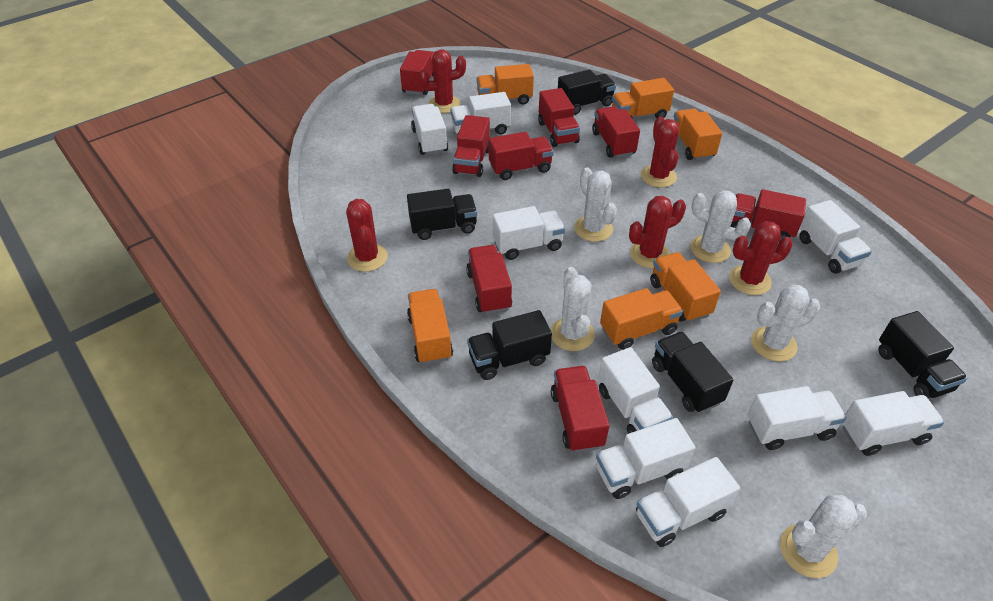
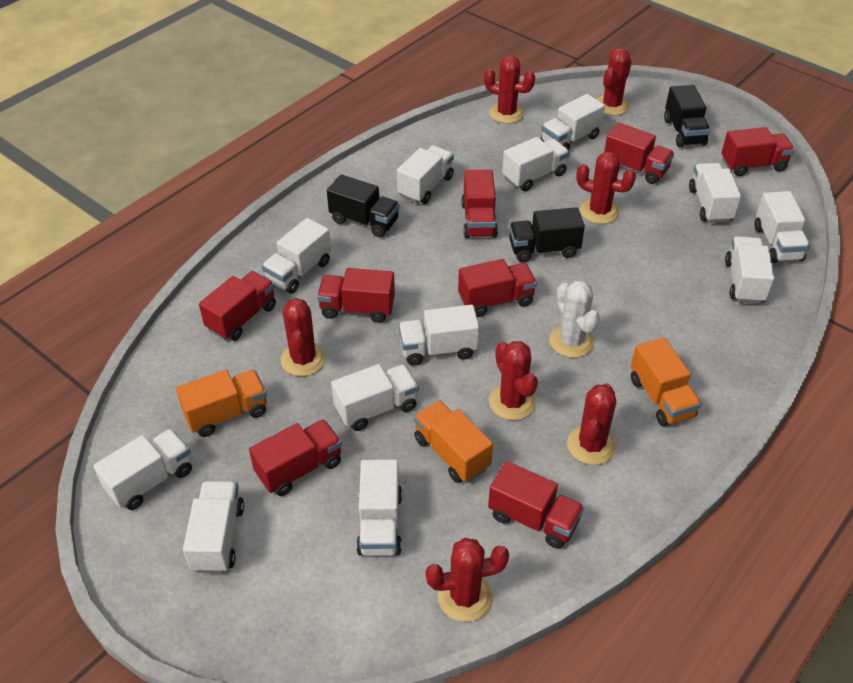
black truck: 5 -> 3
orange truck: 6 -> 3
red cactus: 5 -> 7
white cactus: 5 -> 1
white truck: 9 -> 12

